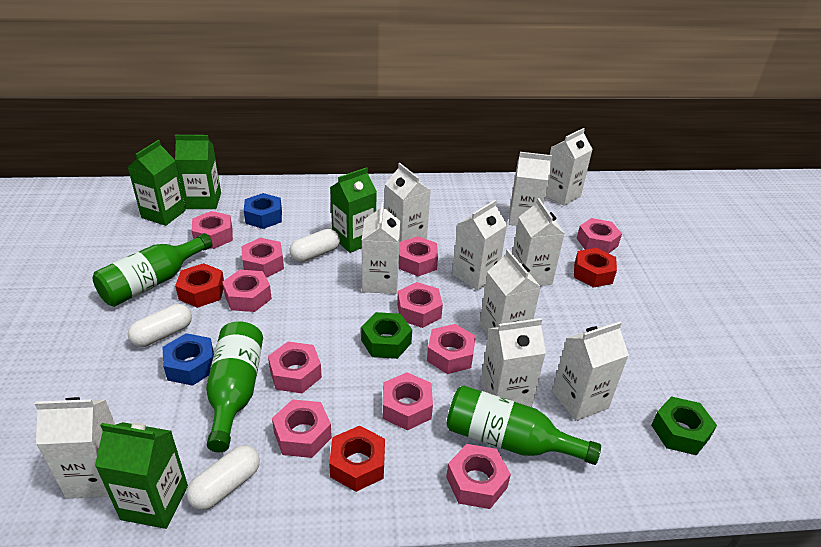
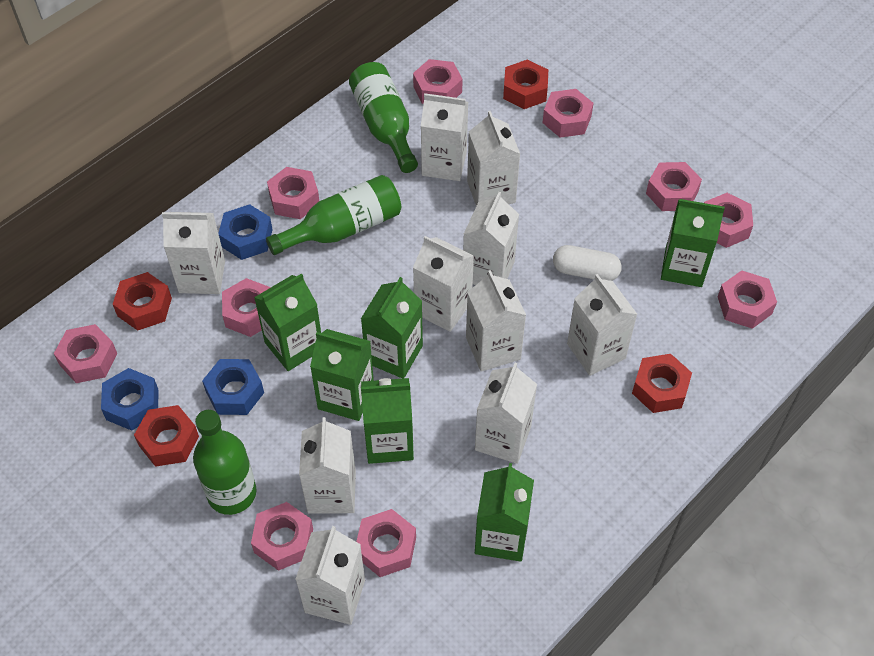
blue nut: 2 -> 3
green carton: 4 -> 6
green nut: 2 -> 0
pink nut: 11 -> 10
red nut: 3 -> 4
white capsule: 3 -> 1

